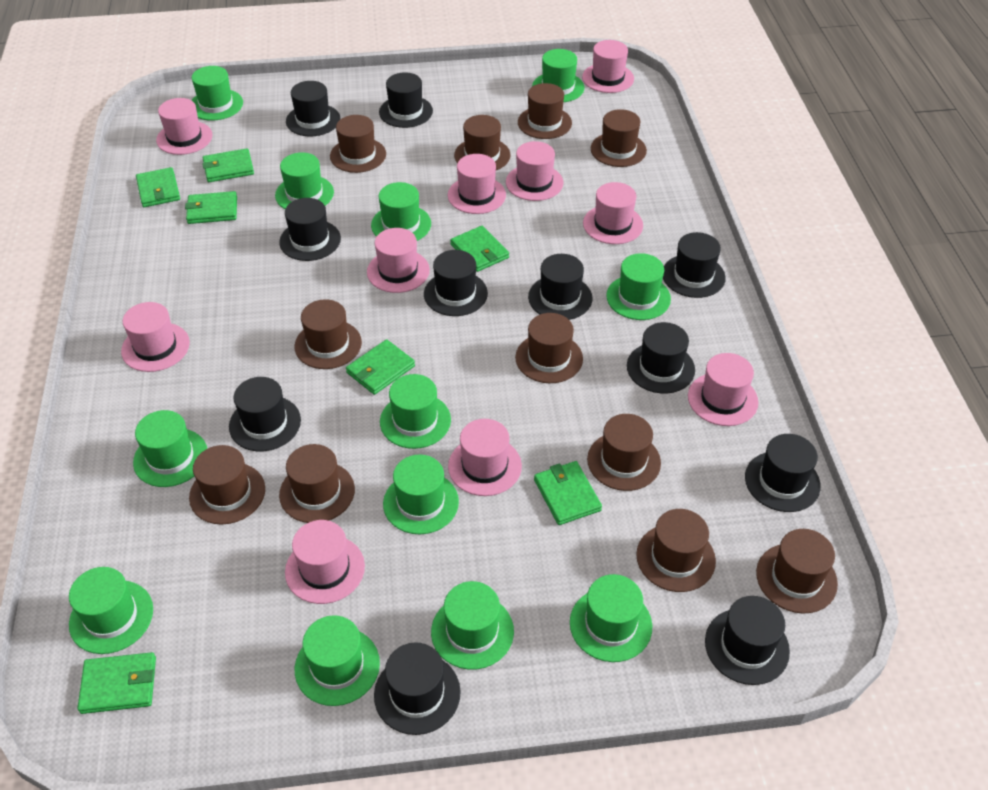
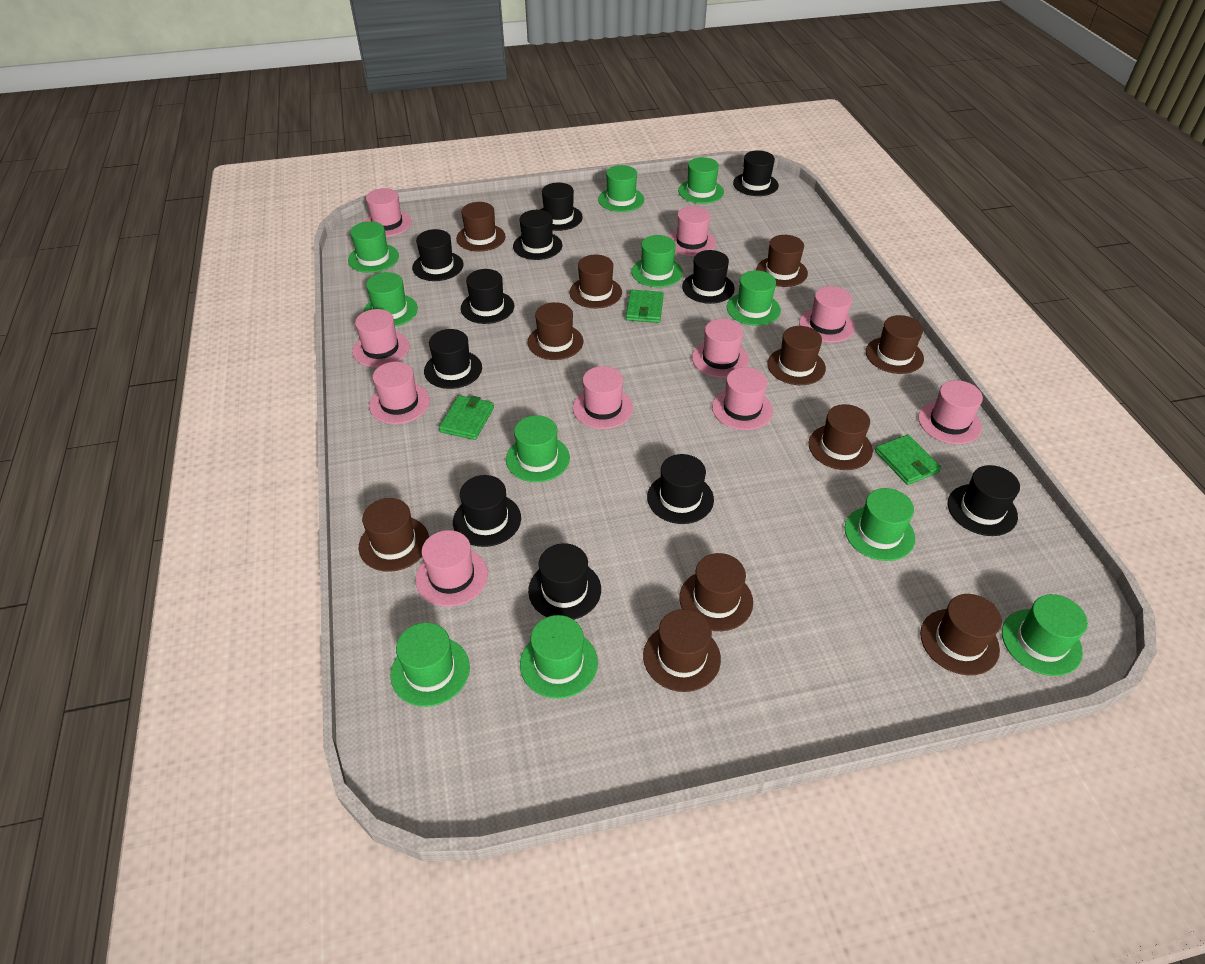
green hat: 12 -> 11
green wallet: 7 -> 3

